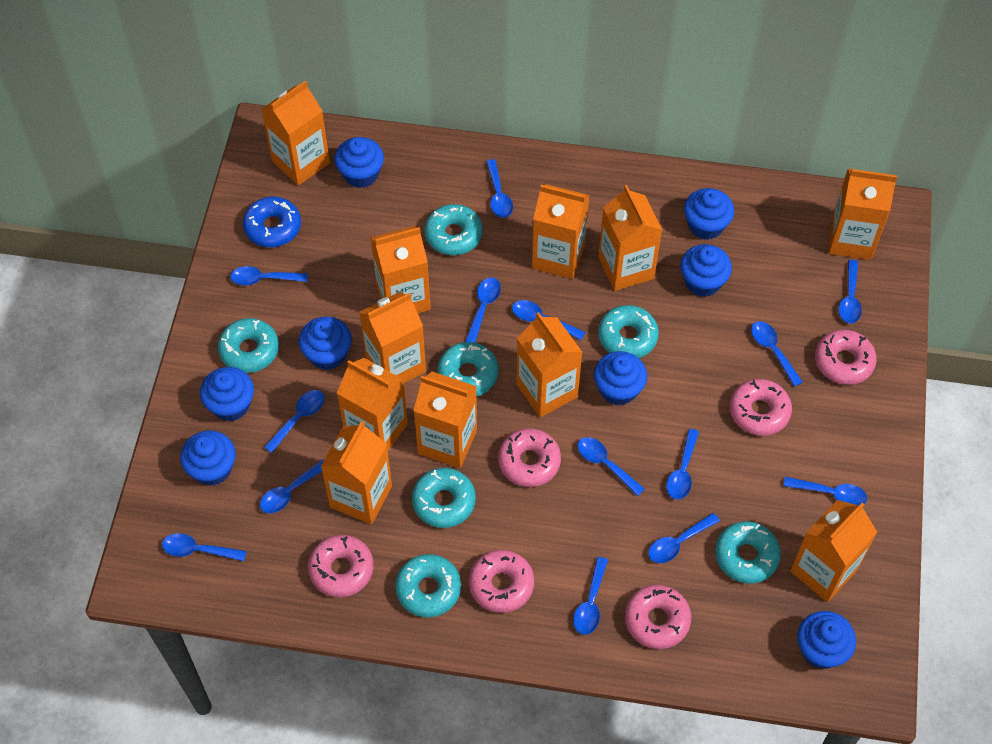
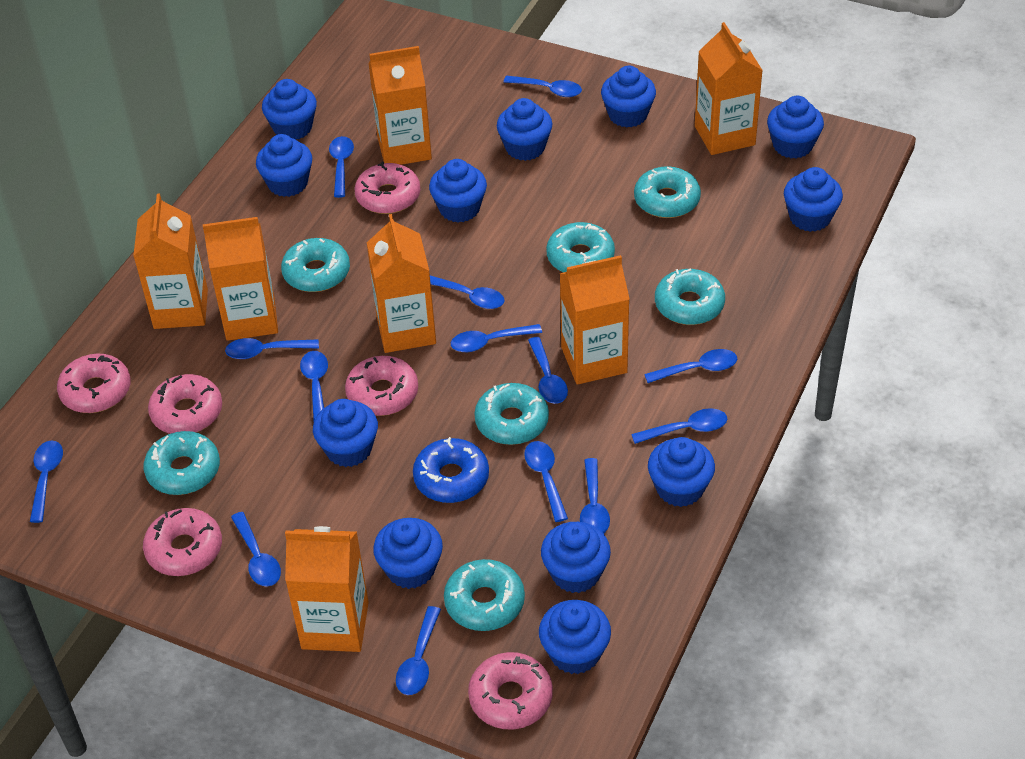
blue cupcake: 8 -> 12
orange carton: 11 -> 7

